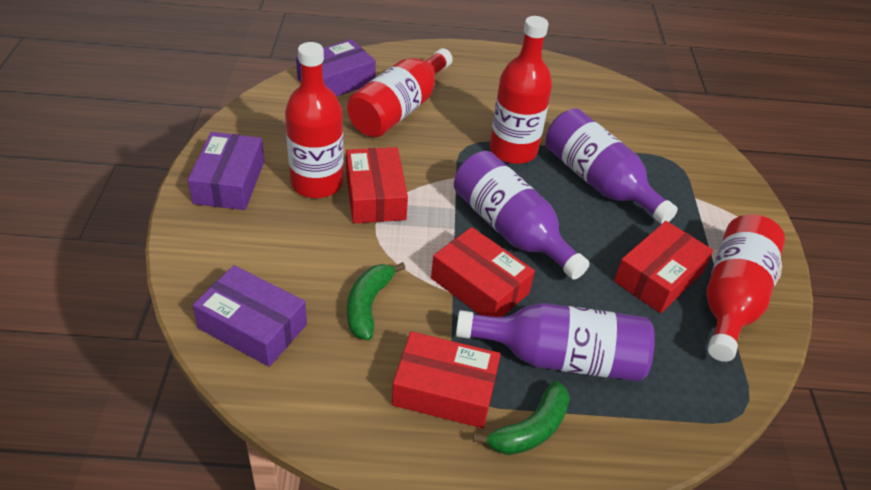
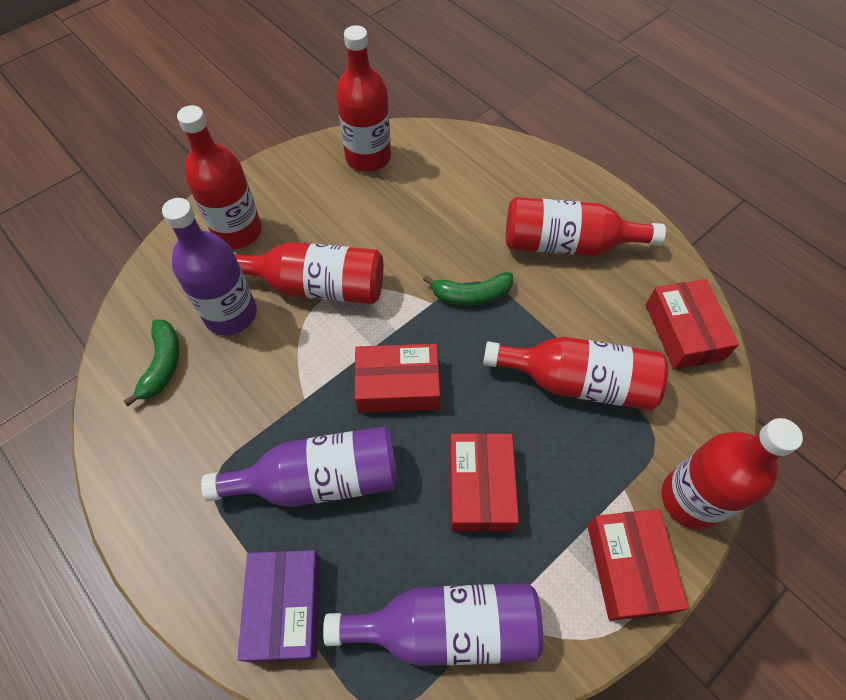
purple box: 3 -> 1
red bottle: 4 -> 6

